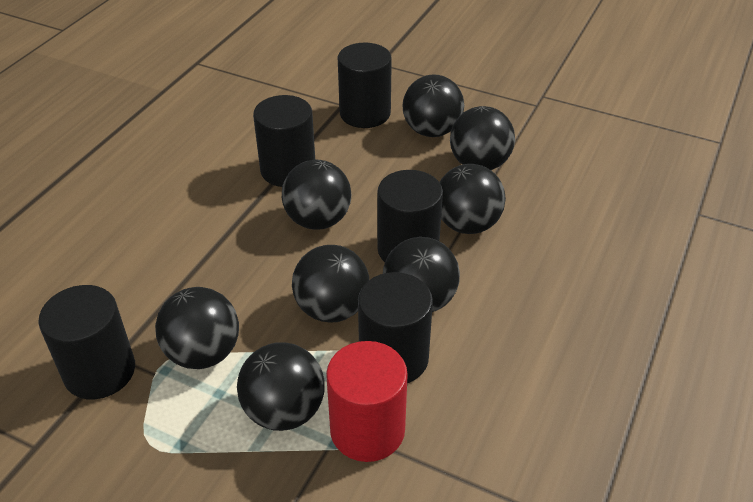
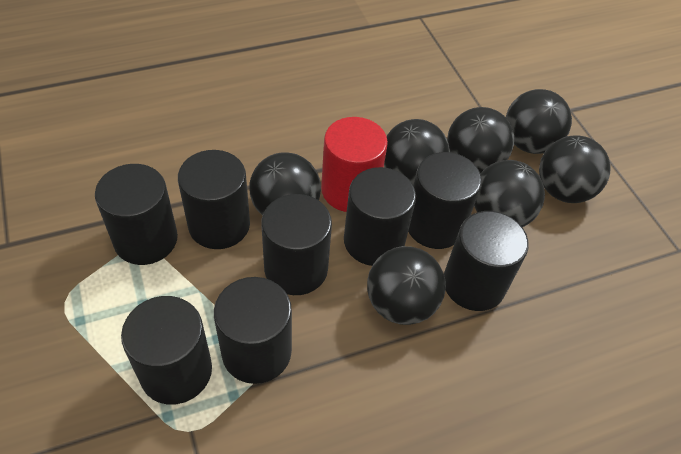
black ball: 8 -> 7
black cylinder: 5 -> 8

